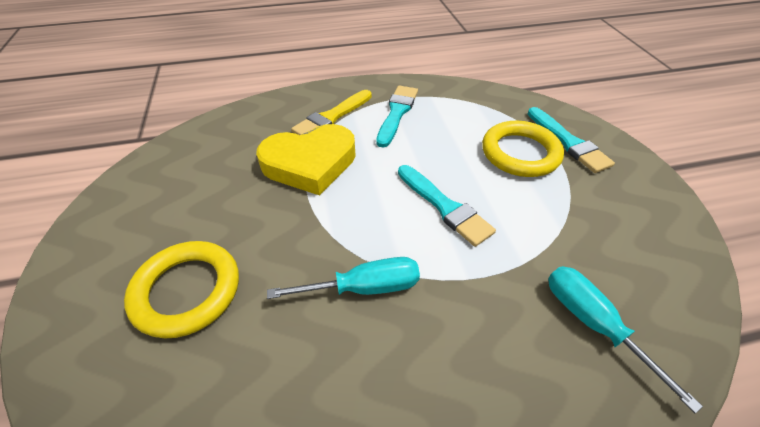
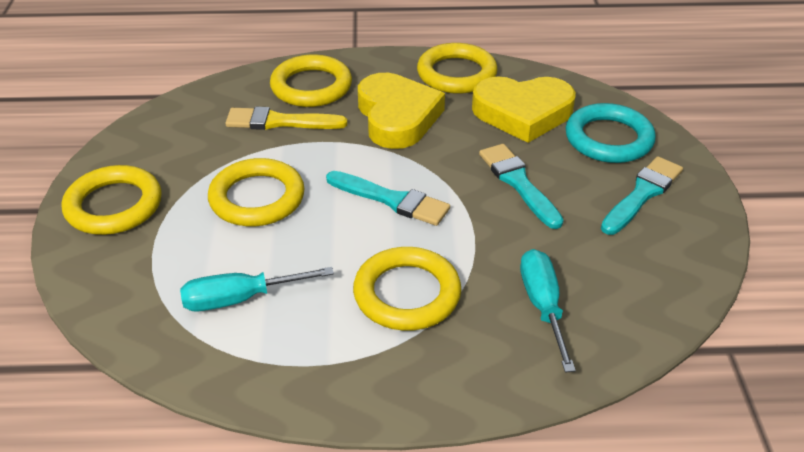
turquoise ring: 0 -> 1
yellow heart: 1 -> 2
yellow ring: 2 -> 5

